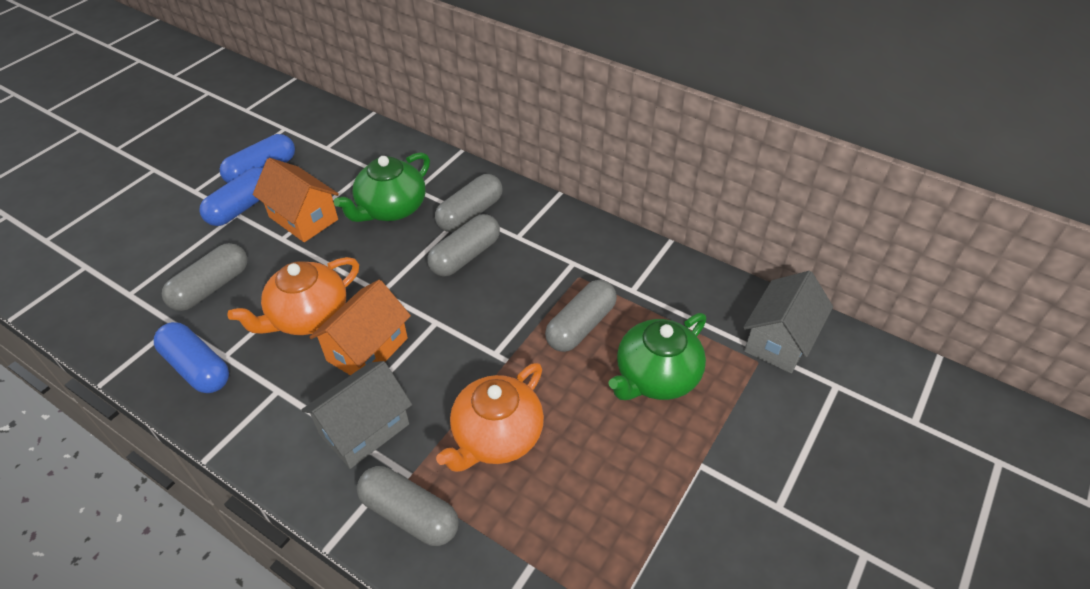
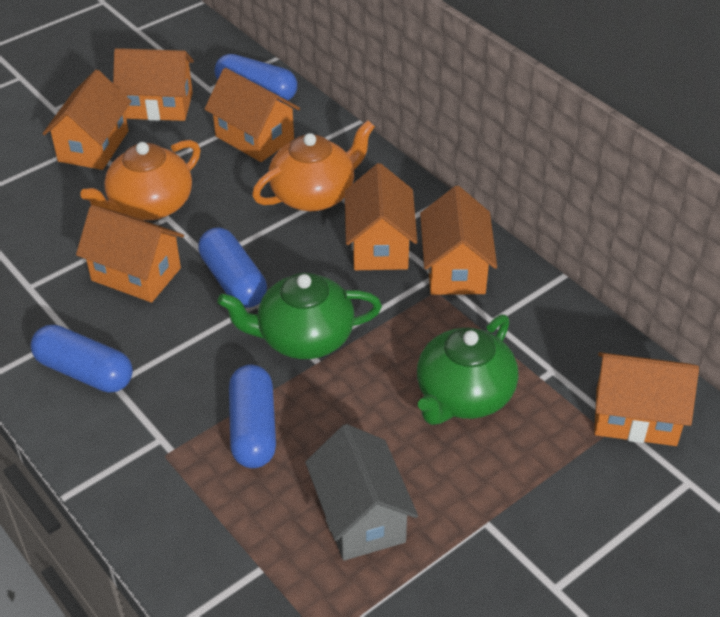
blue capsule: 3 -> 4
grey capsule: 5 -> 0
grey house: 2 -> 1
orange house: 2 -> 7

